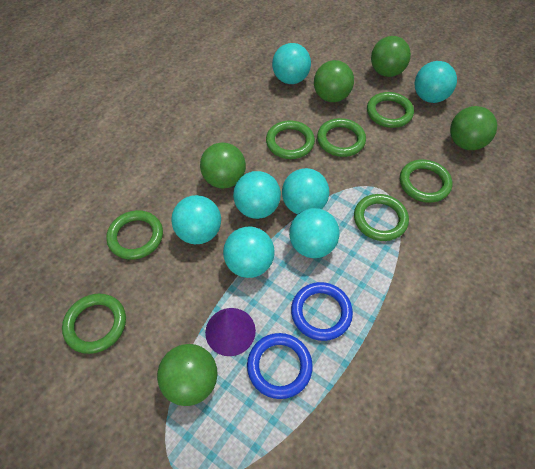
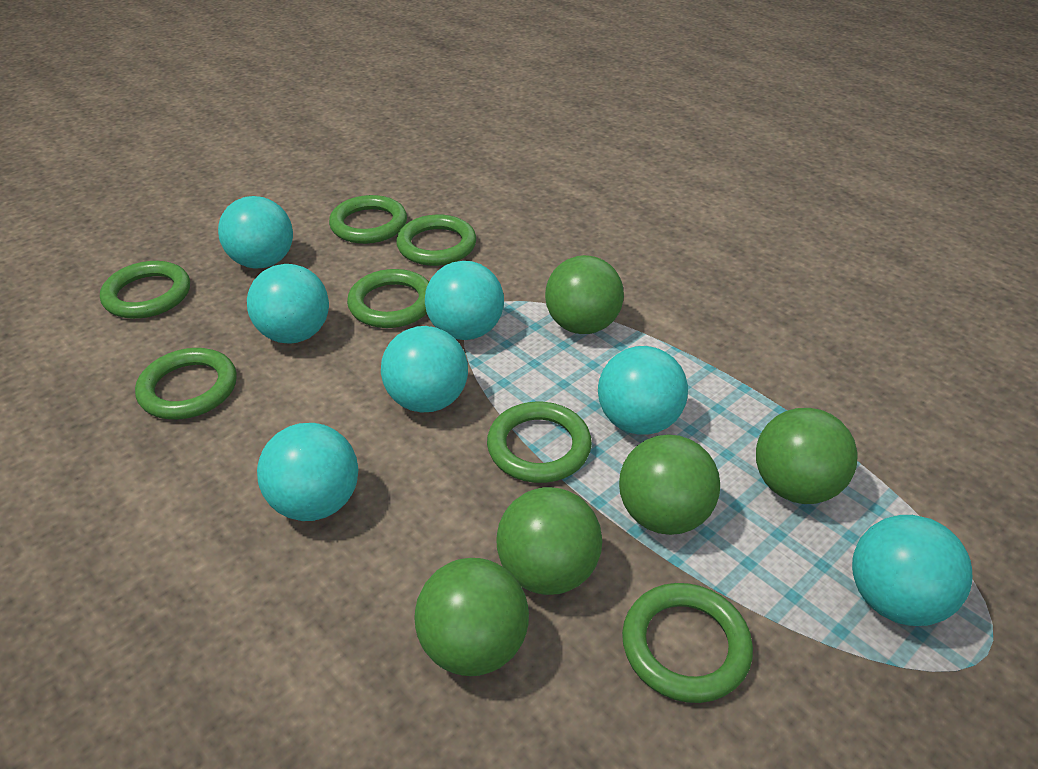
blue ring: 2 -> 0
purple cone: 1 -> 0

